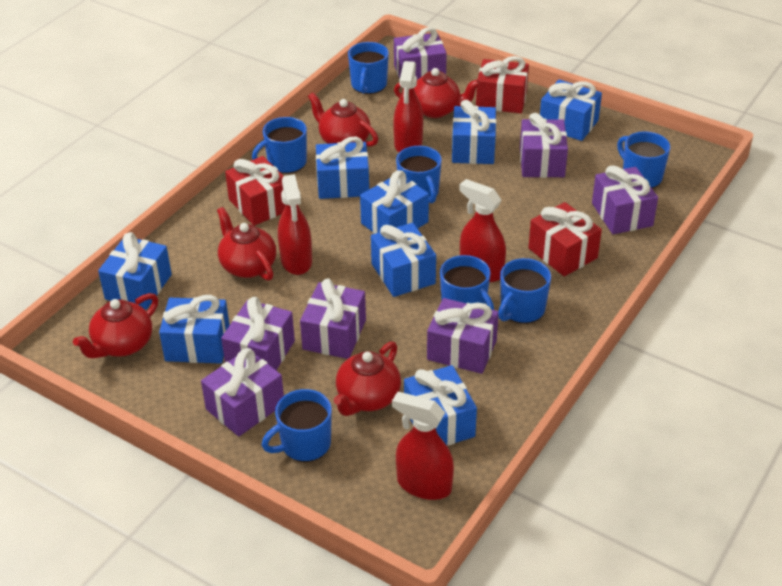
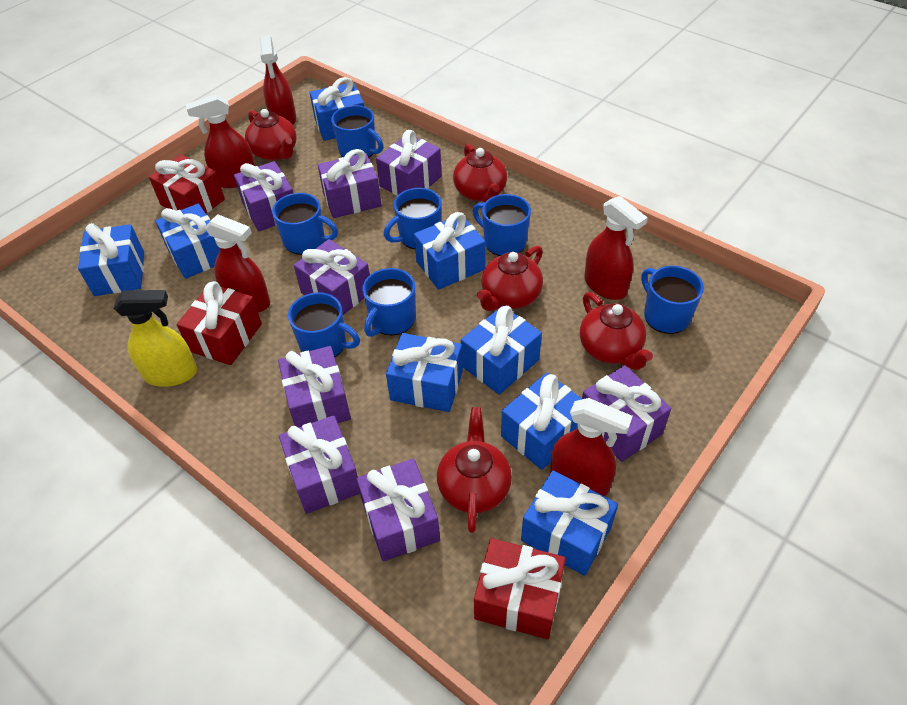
purple gift: 7 -> 8
red spray bottle: 4 -> 5
yellow spray bottle: 0 -> 1

